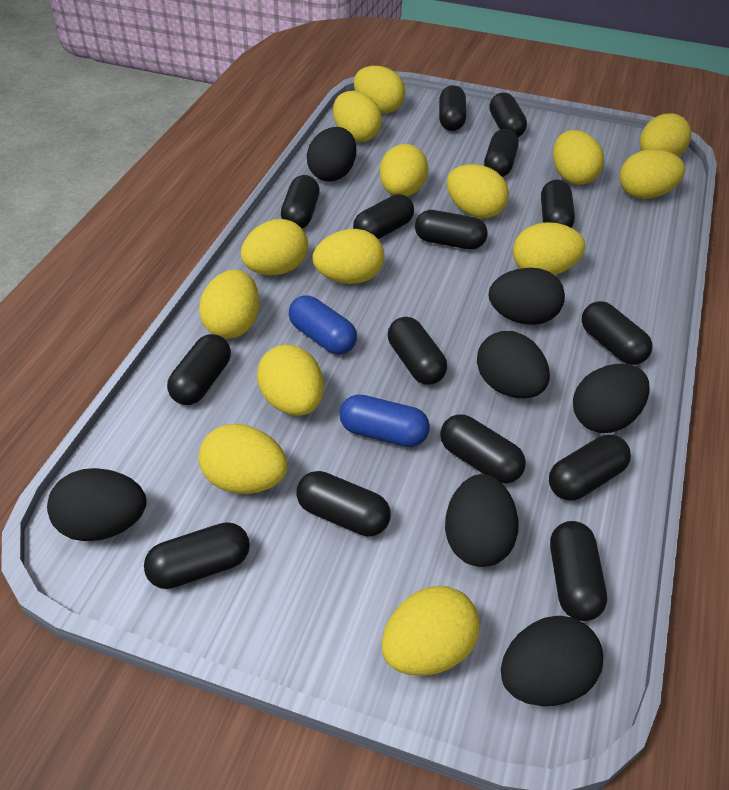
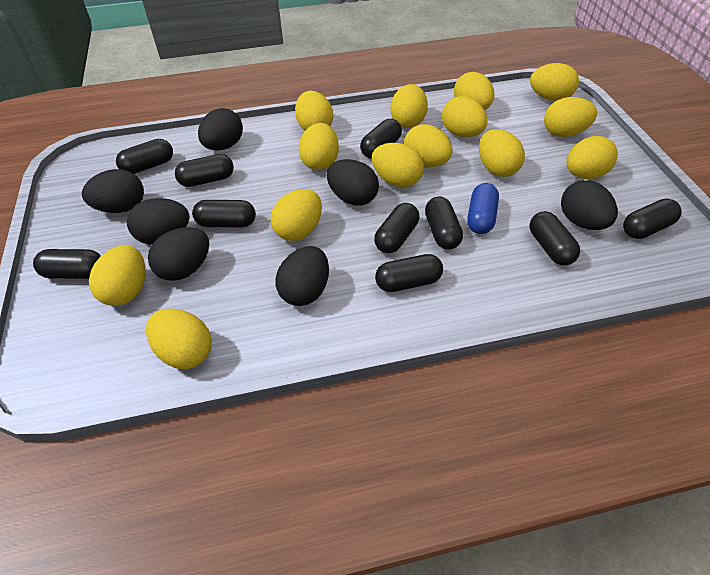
black capsule: 15 -> 10
blue capsule: 2 -> 1

